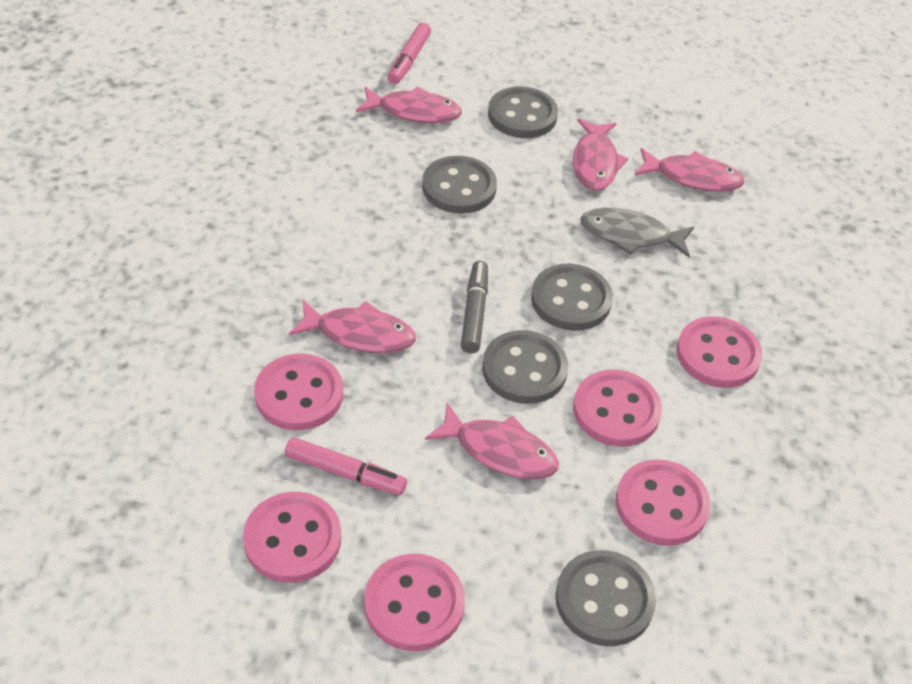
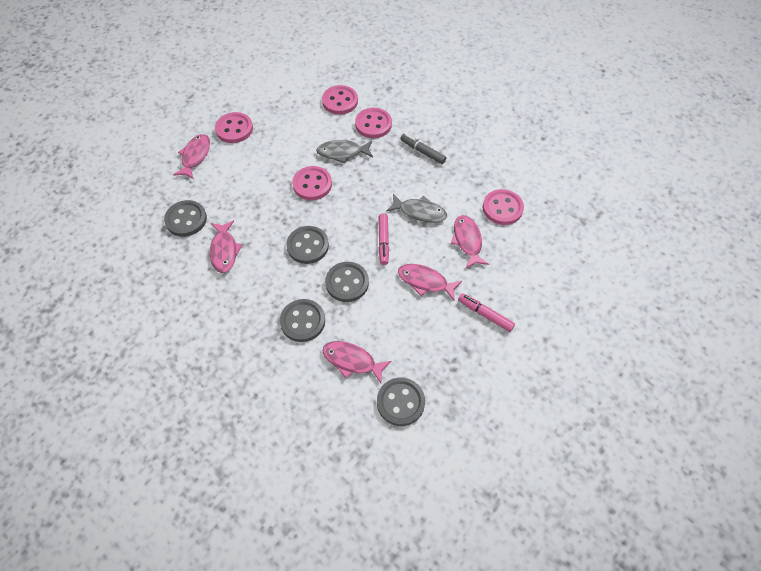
grey fish: 1 -> 2
pink button: 6 -> 5

